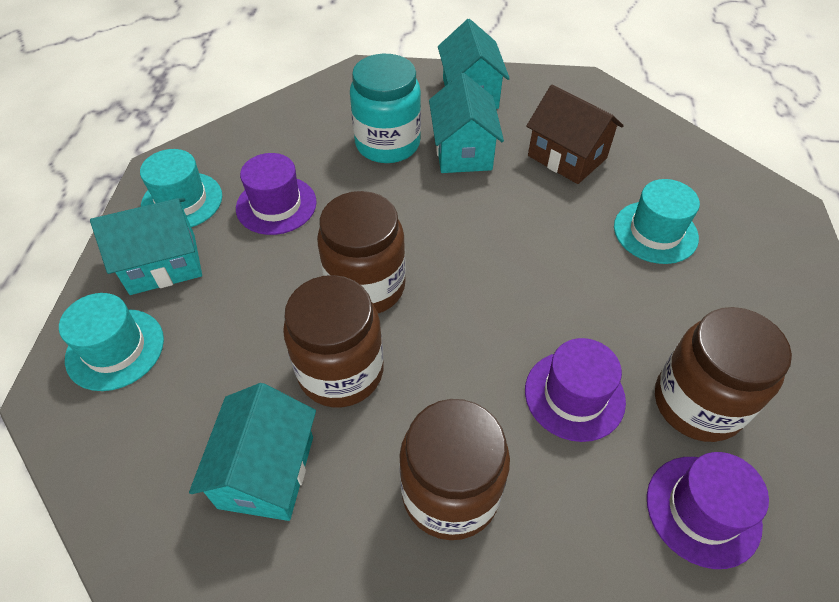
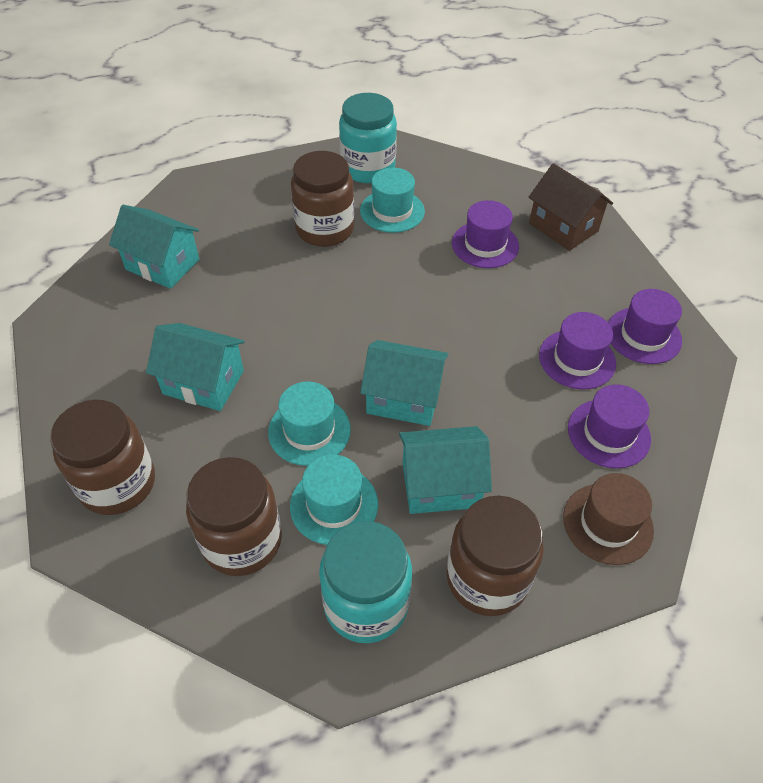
brown hat: 0 -> 1
purple hat: 3 -> 4
turquoise jar: 1 -> 2

